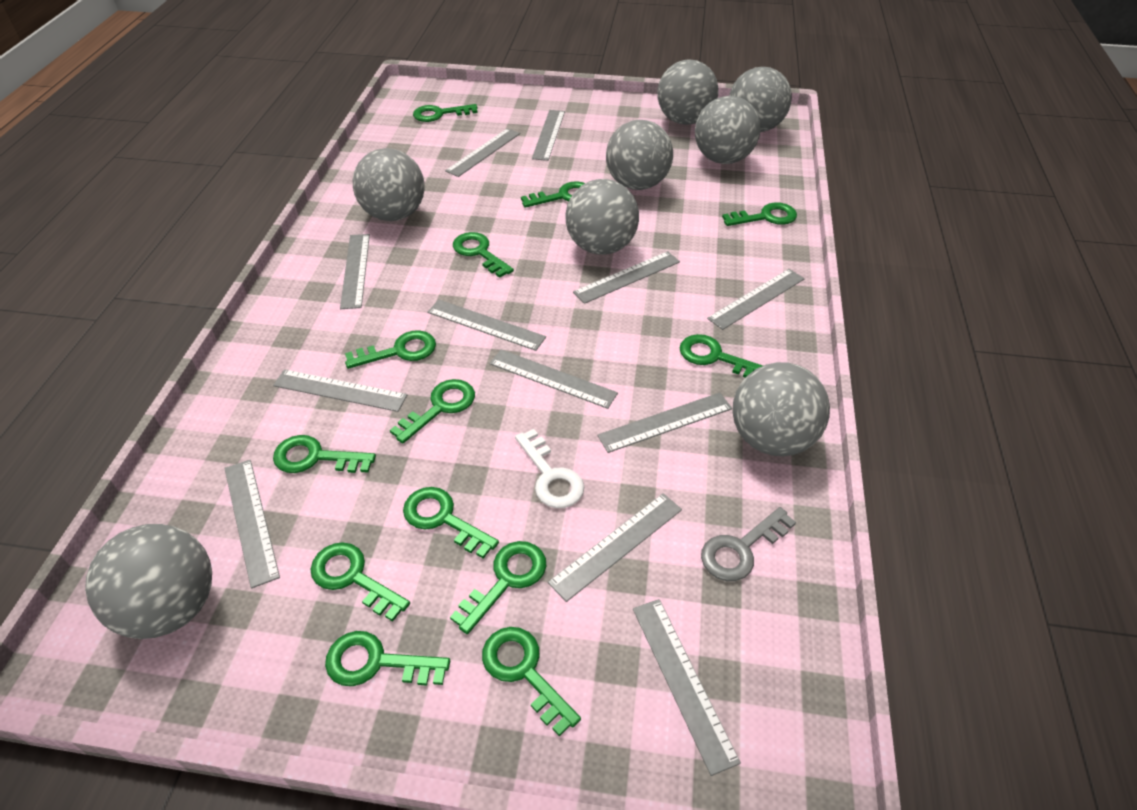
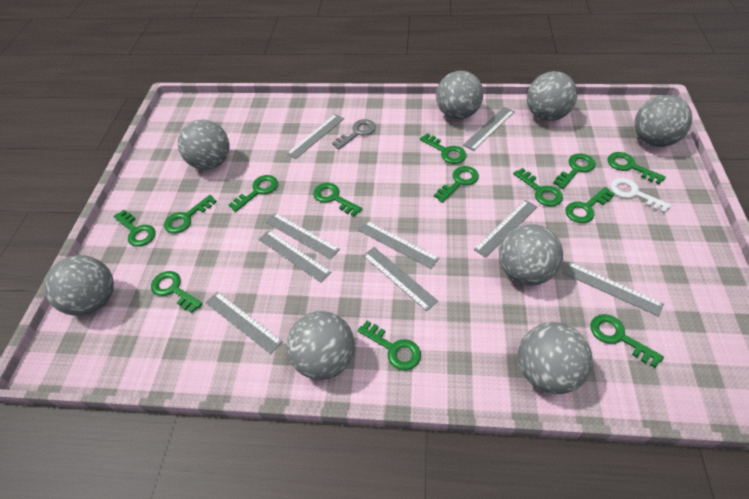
grey ruler: 12 -> 9

